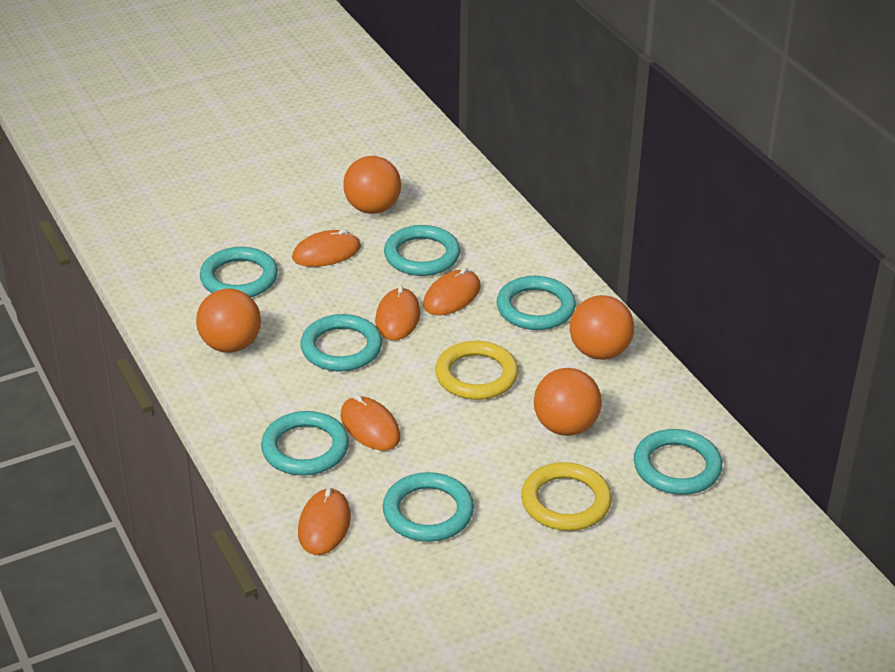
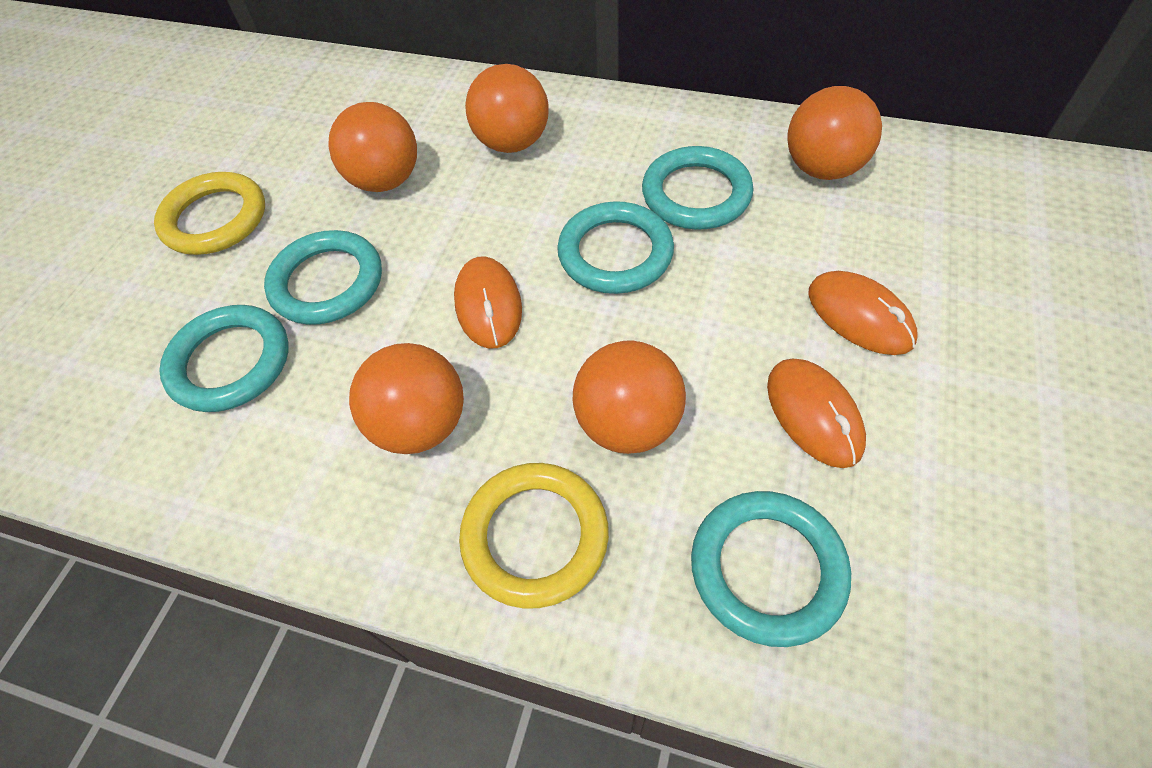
orange ball: 4 -> 5
orange mouse: 5 -> 3
turquoise ring: 7 -> 5

